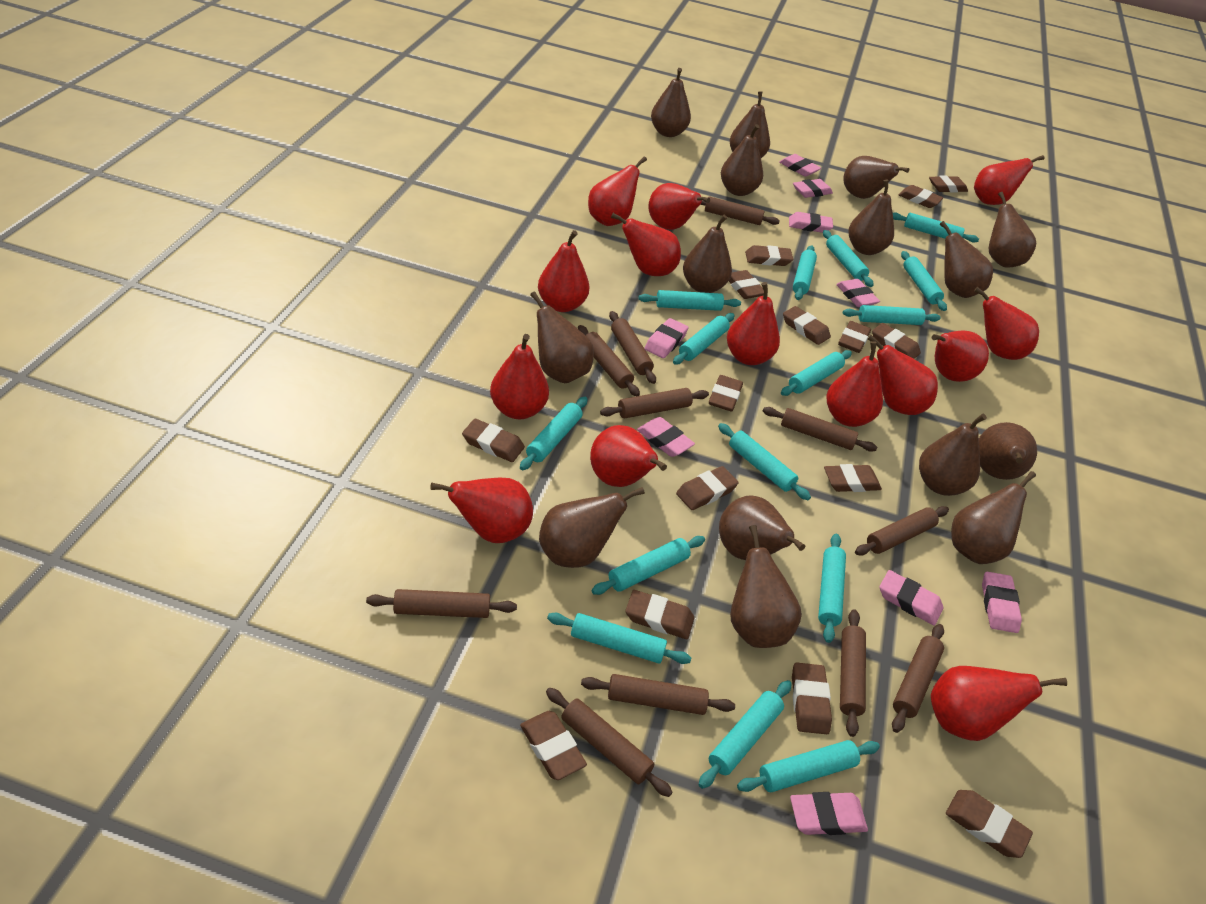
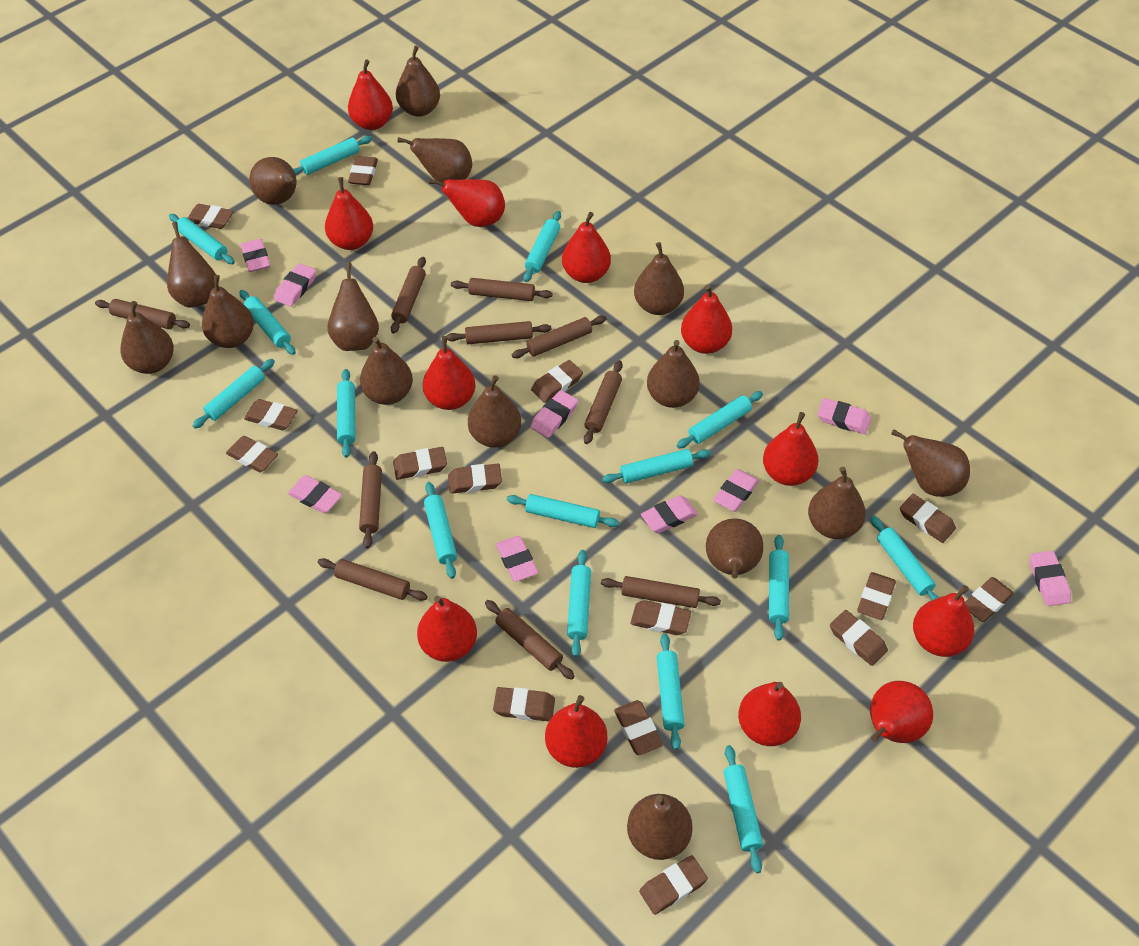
brown rolling pin: 11 -> 10
red pear: 14 -> 12

